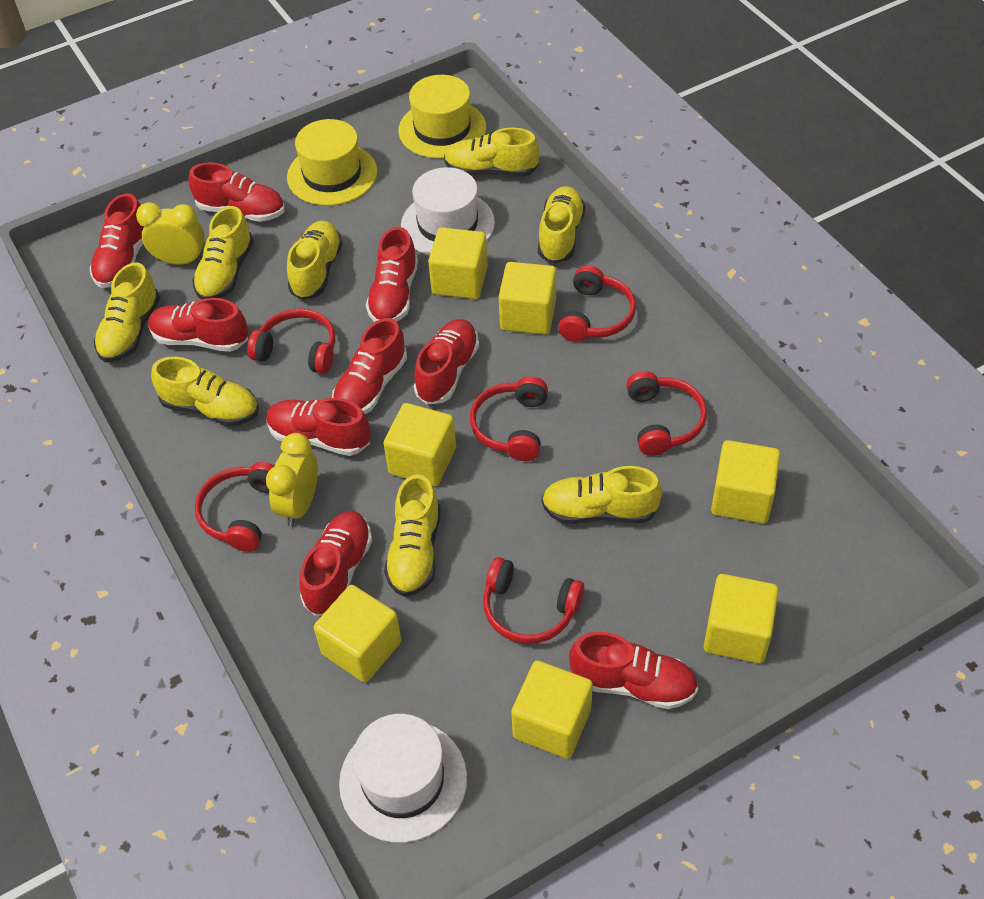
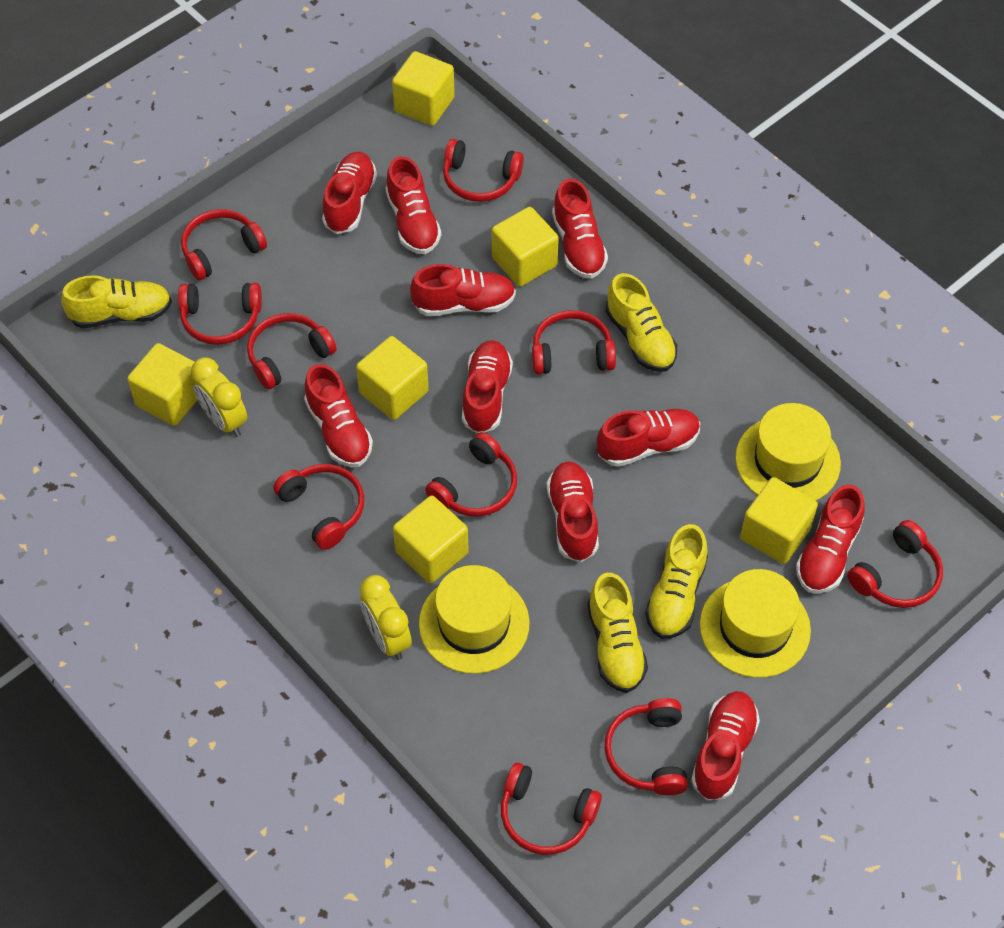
red headphones: 6 -> 10
red shoe: 9 -> 10
white hat: 2 -> 0
yellow cube: 7 -> 6
yellow hat: 2 -> 3
yellow shoe: 8 -> 4

